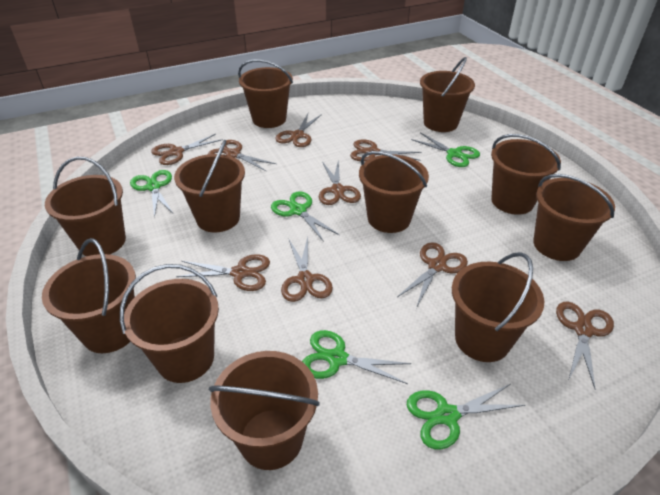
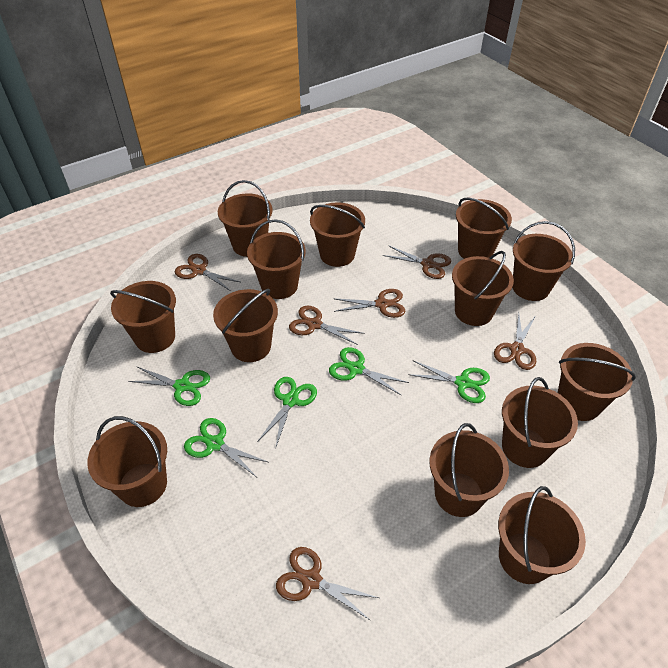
brown bucket: 11 -> 13
brown scissors: 9 -> 6

